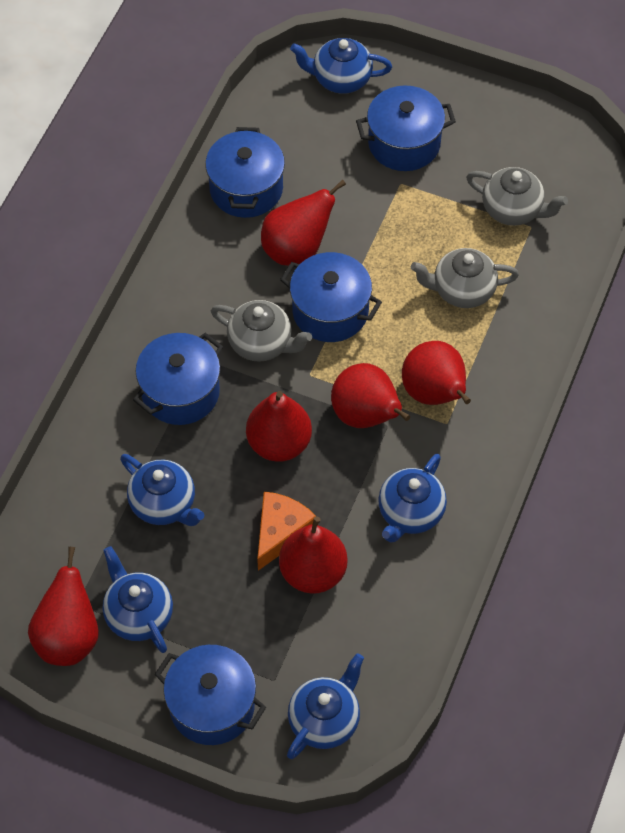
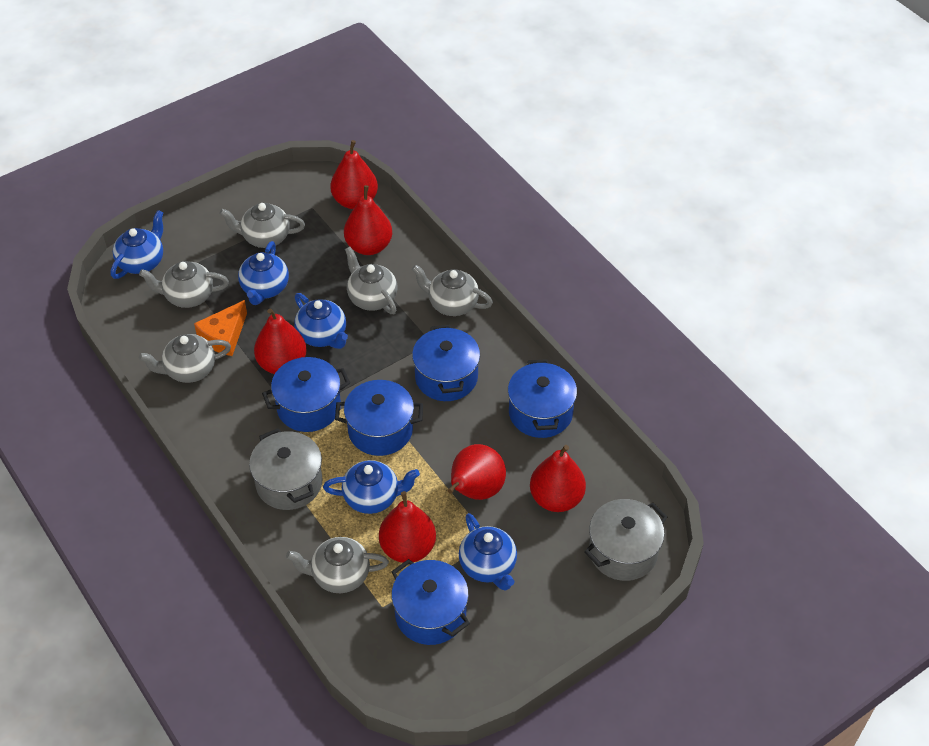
grey pot: 0 -> 2
grey teapot: 3 -> 6

